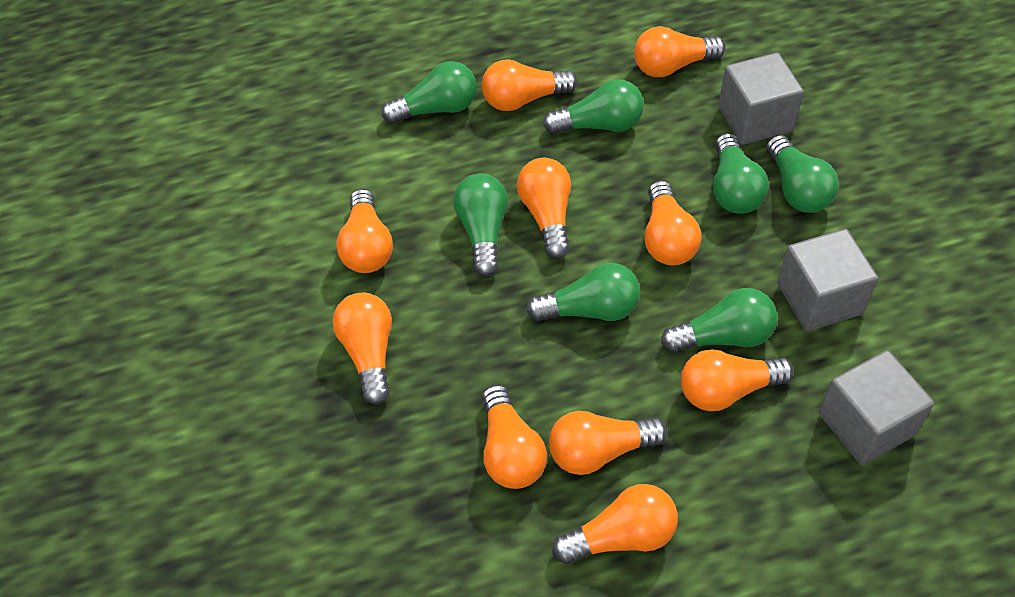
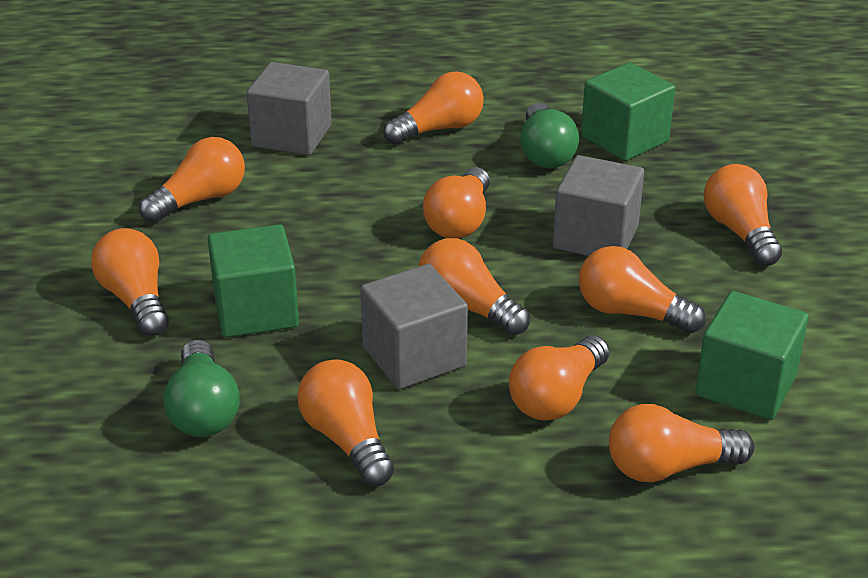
green cube: 0 -> 3
green light bulb: 7 -> 2

